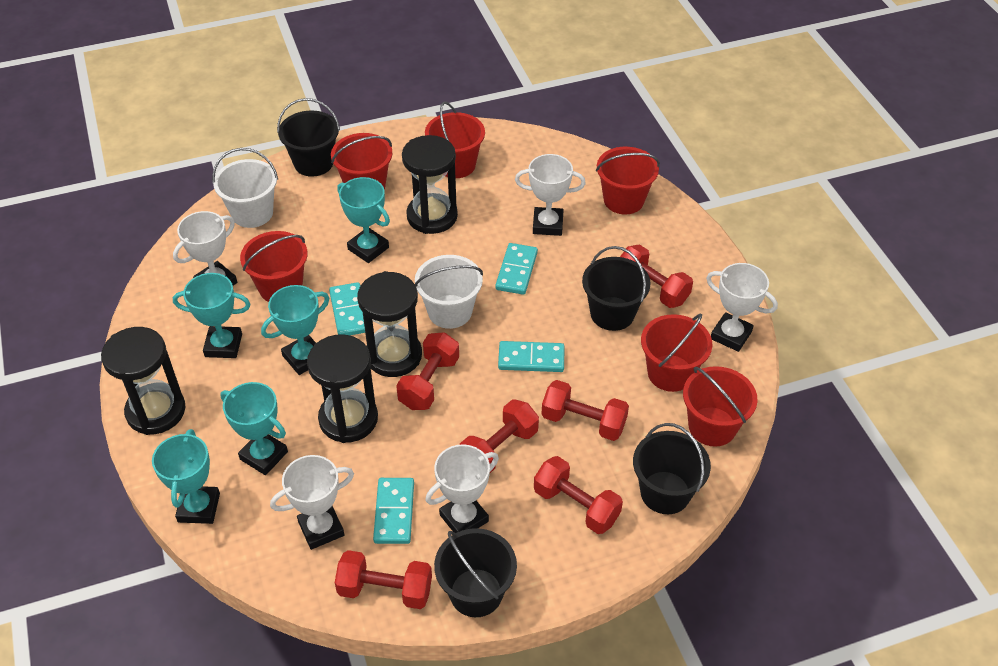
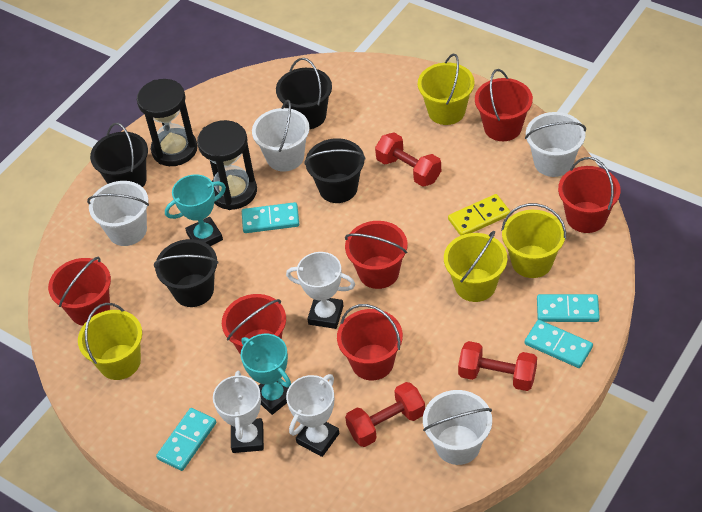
black hourglass: 4 -> 2
red dumbbell: 6 -> 3
turquoise trophy: 5 -> 2
white bucket: 2 -> 4
white trophy: 5 -> 3
yellow bucket: 0 -> 4
yellow domino: 0 -> 1

